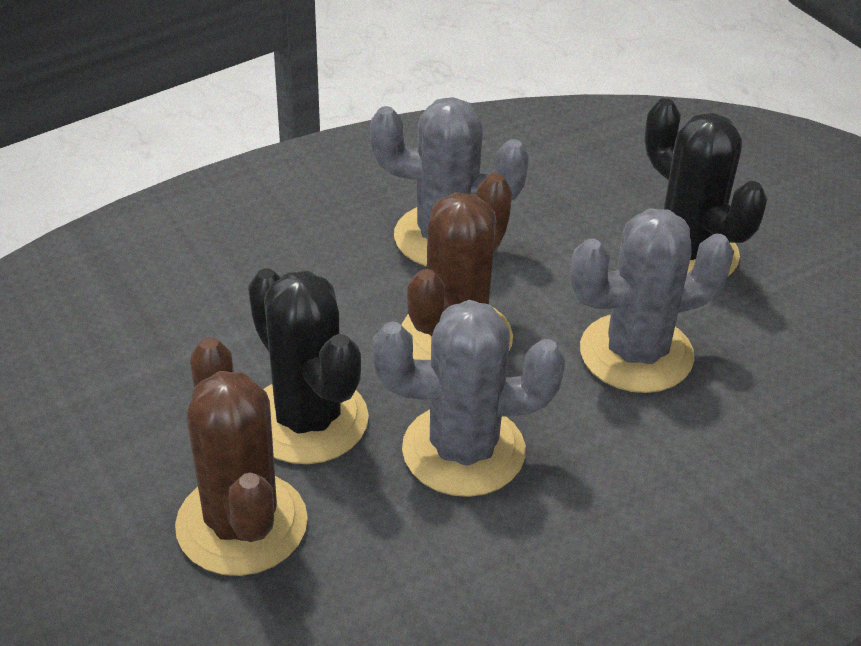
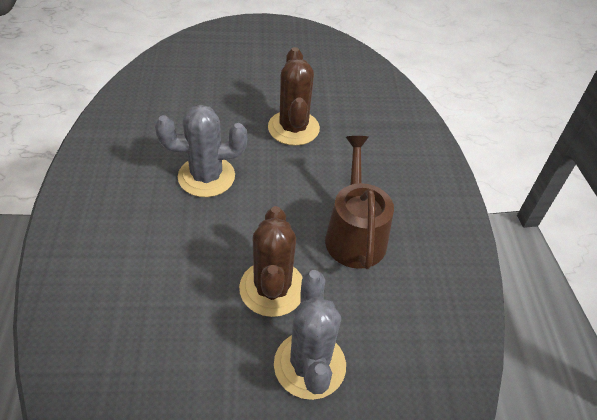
black cactus: 2 -> 0
brown watering can: 0 -> 1
grey cactus: 3 -> 2

